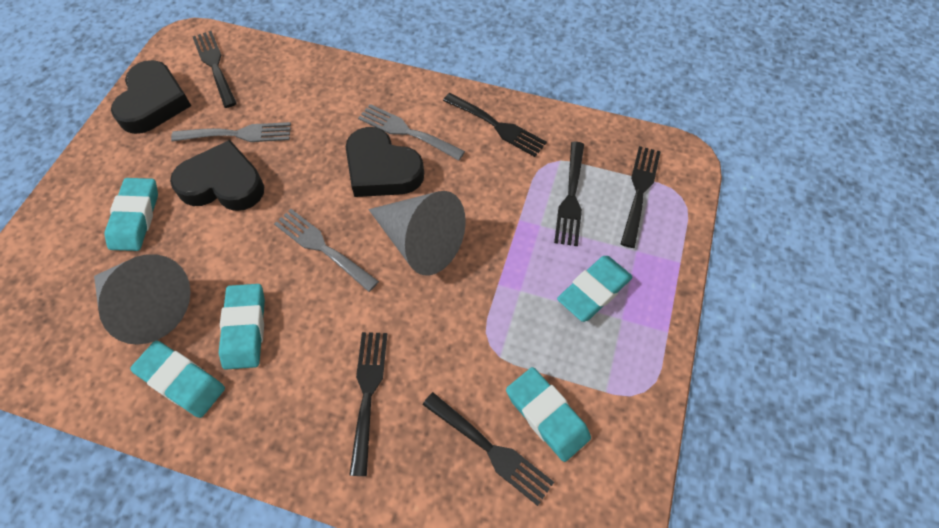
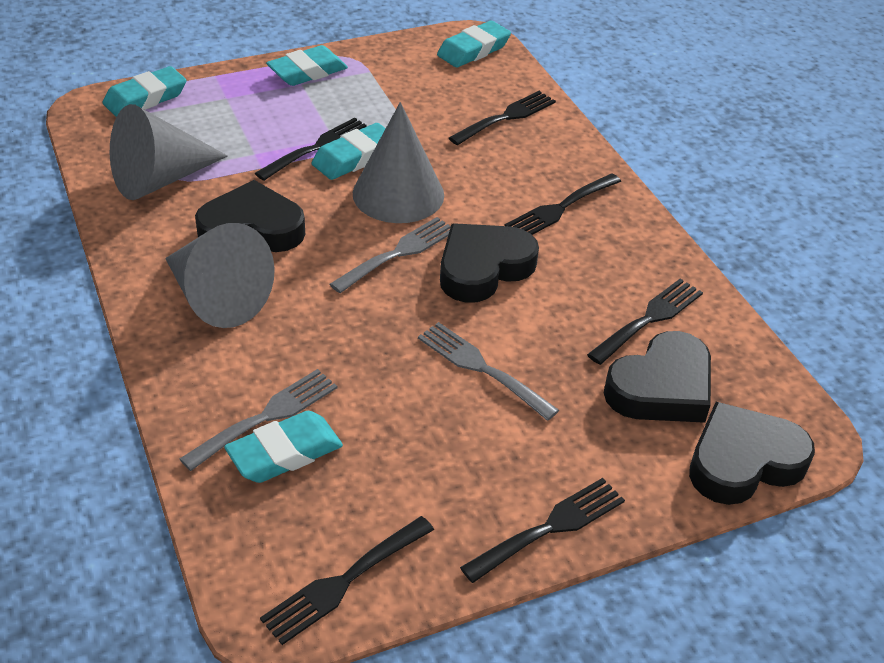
black heart: 3 -> 4
grey cone: 2 -> 3

